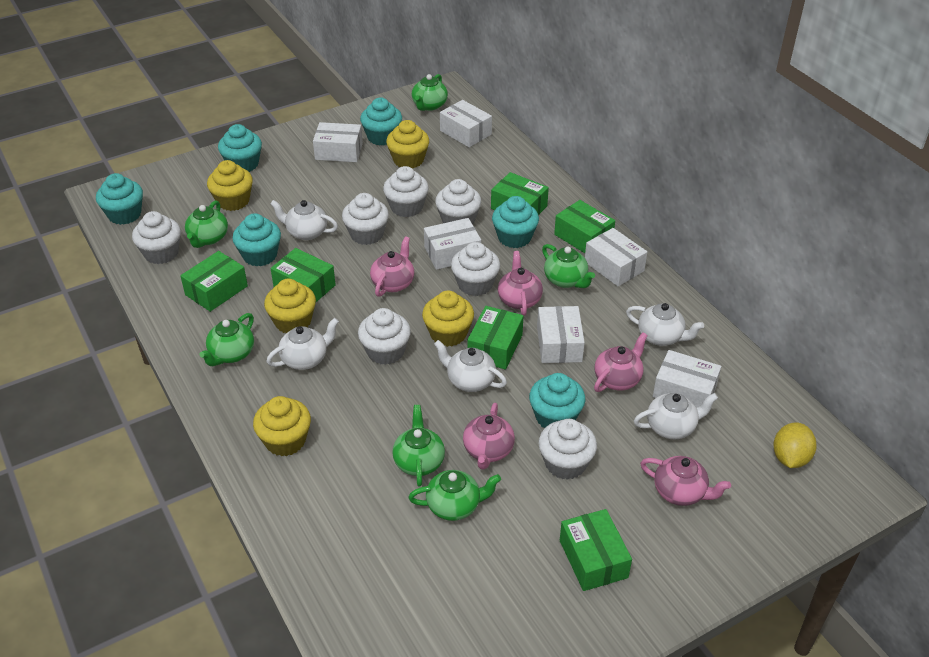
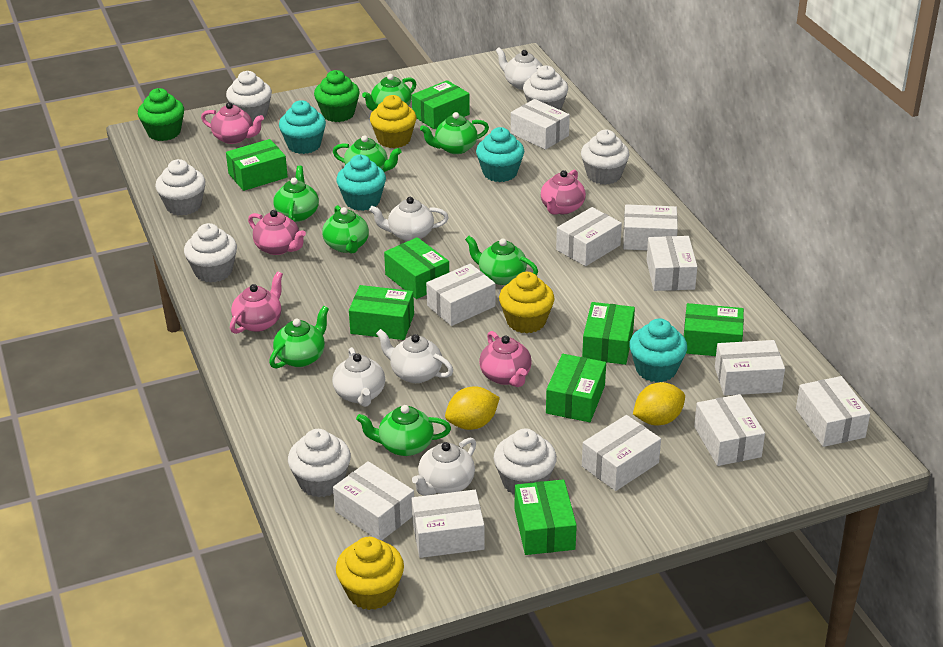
green box: 6 -> 8
green cupcake: 0 -> 2
green teapot: 6 -> 8
turquoise cupcake: 6 -> 4
white box: 6 -> 11
yellow cupcake: 5 -> 3
yellow lemon: 1 -> 2

